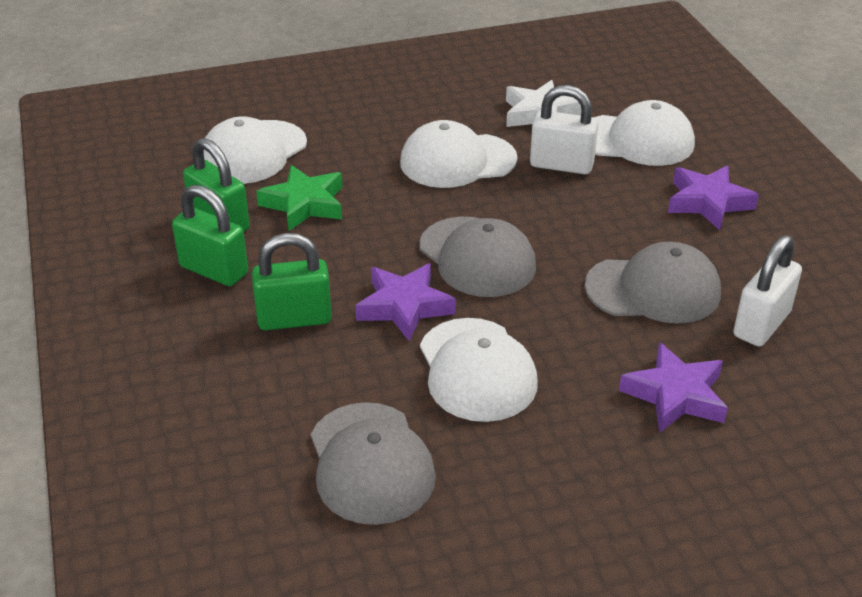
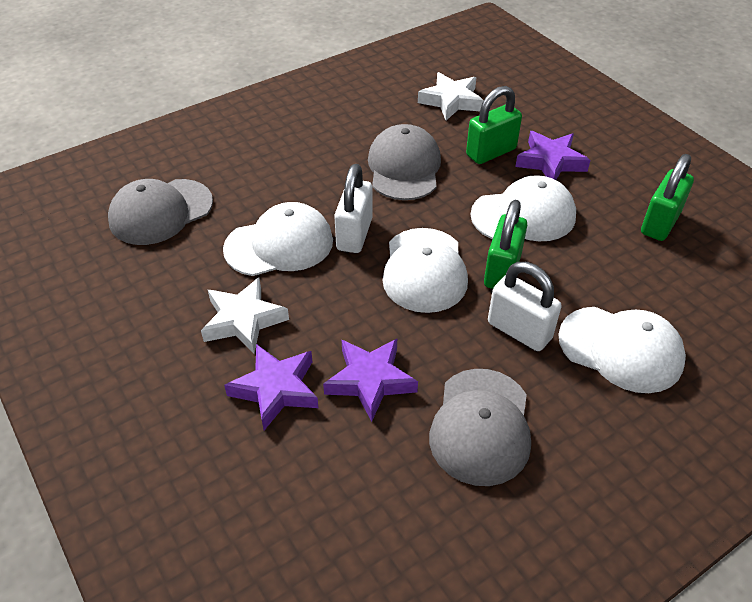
green star: 1 -> 0
white star: 1 -> 2

